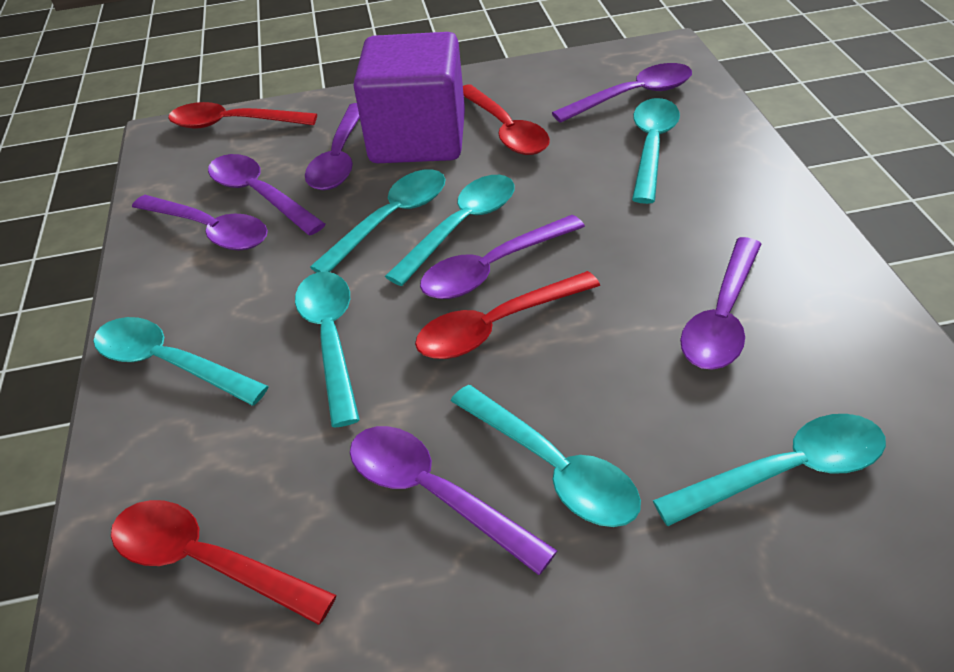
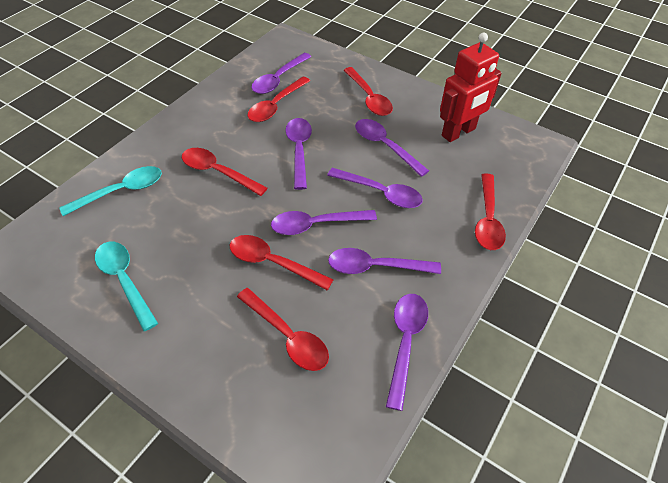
purple cube: 1 -> 0
red robot: 0 -> 1
red spoon: 4 -> 6
turquoise spoon: 7 -> 2

